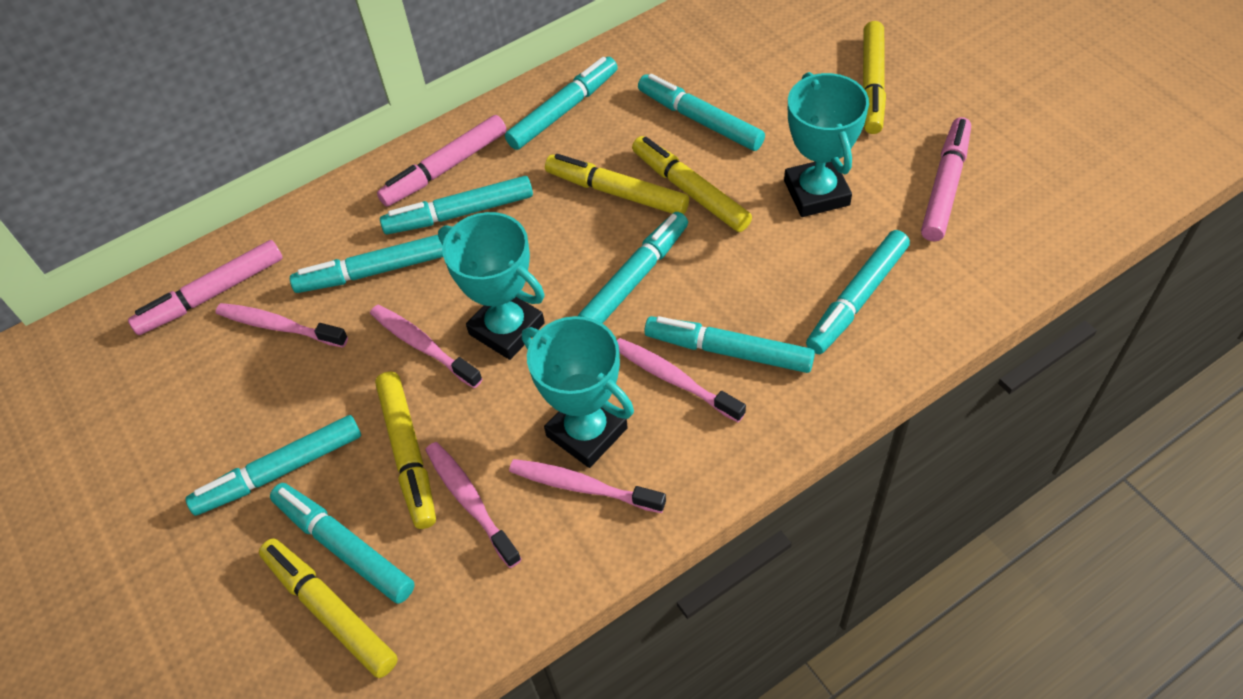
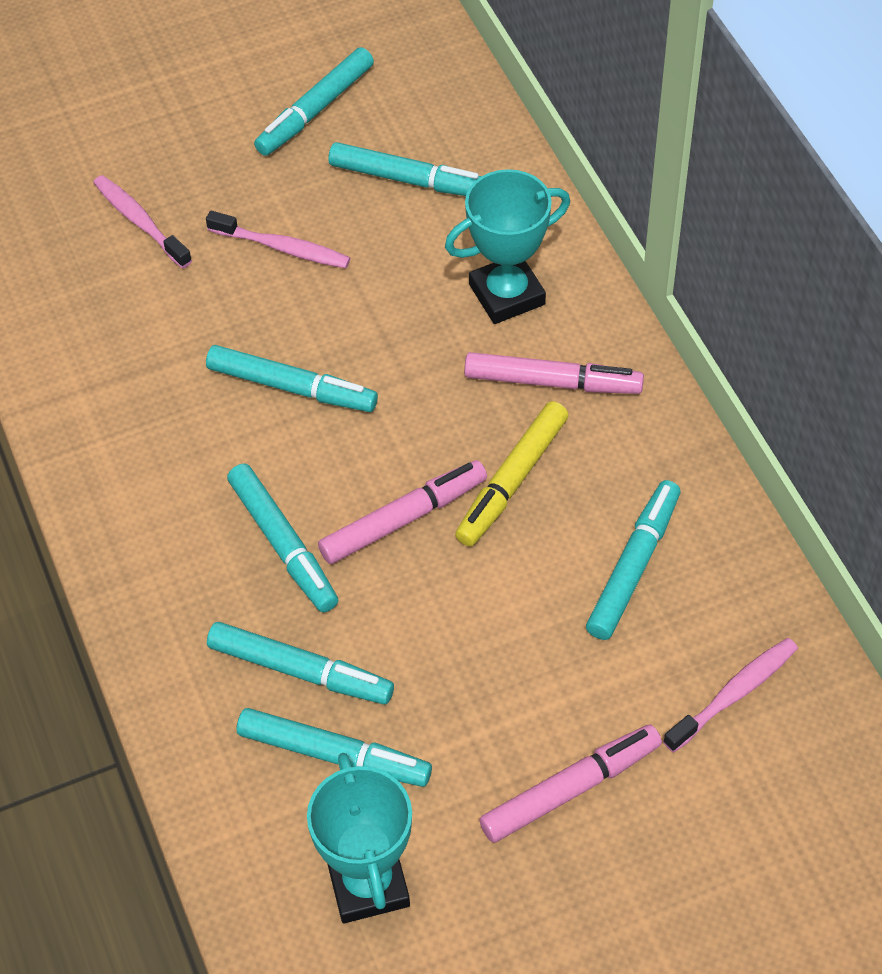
pink toothbrush: 5 -> 3
turquoise marker: 9 -> 7
turquoise trophy: 3 -> 2
yellow marker: 5 -> 1

